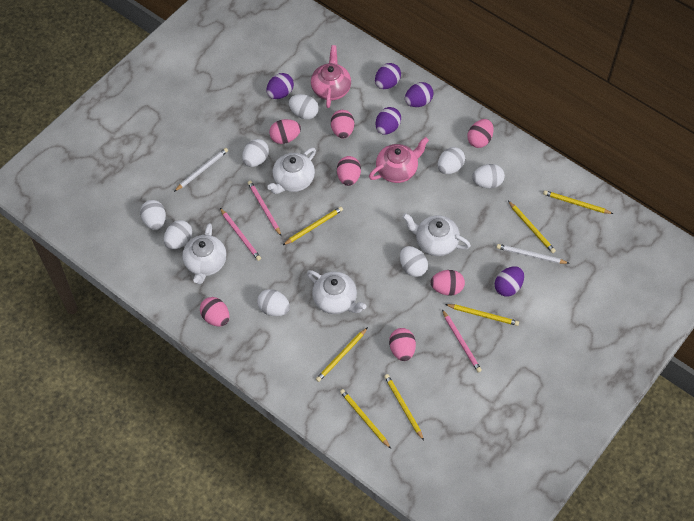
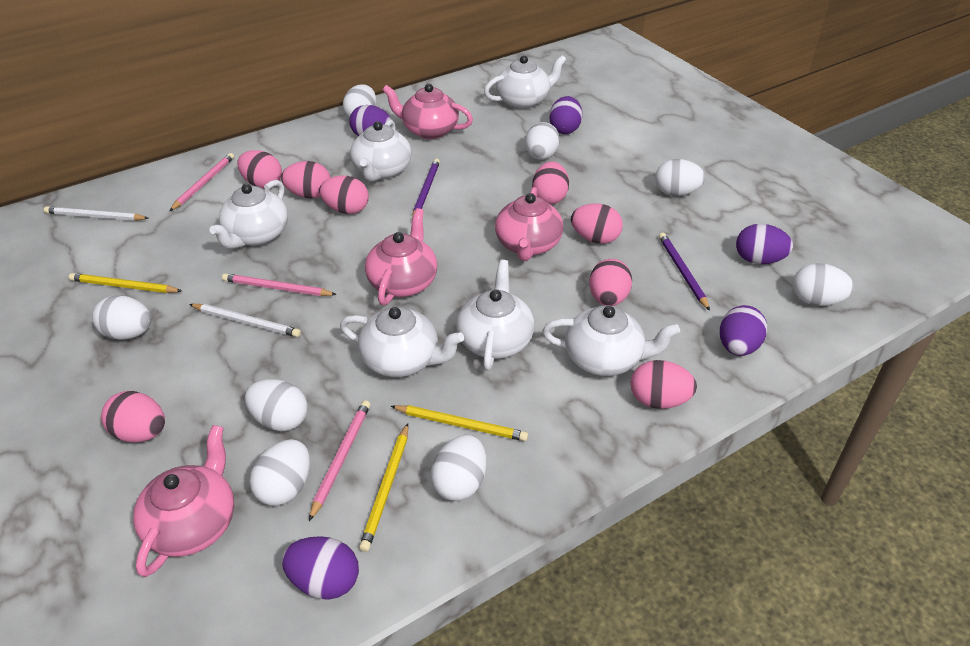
pink egg: 7 -> 8
pink teapot: 2 -> 4
purple pencil: 0 -> 2
white teapot: 4 -> 6
yellow pencil: 7 -> 3

